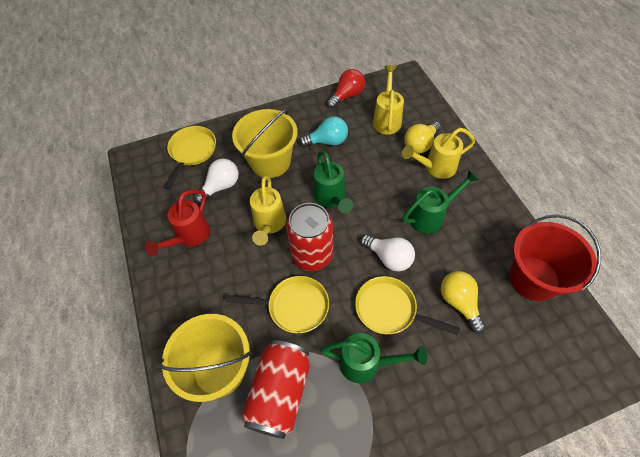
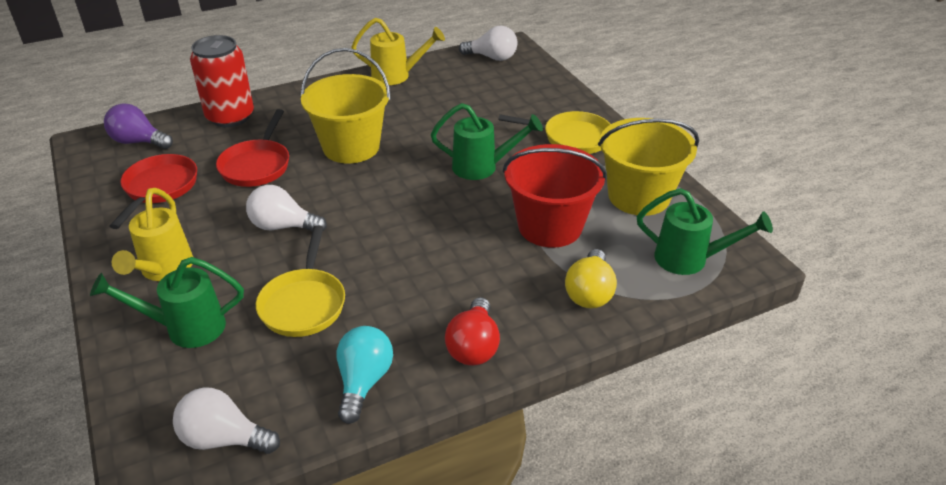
purple light bulb: 0 -> 1
red can: 2 -> 1
red pan: 0 -> 2
red watering can: 1 -> 0
white light bulb: 2 -> 3
yellow light bulb: 2 -> 1
yellow pan: 3 -> 2
yellow watering can: 3 -> 2

